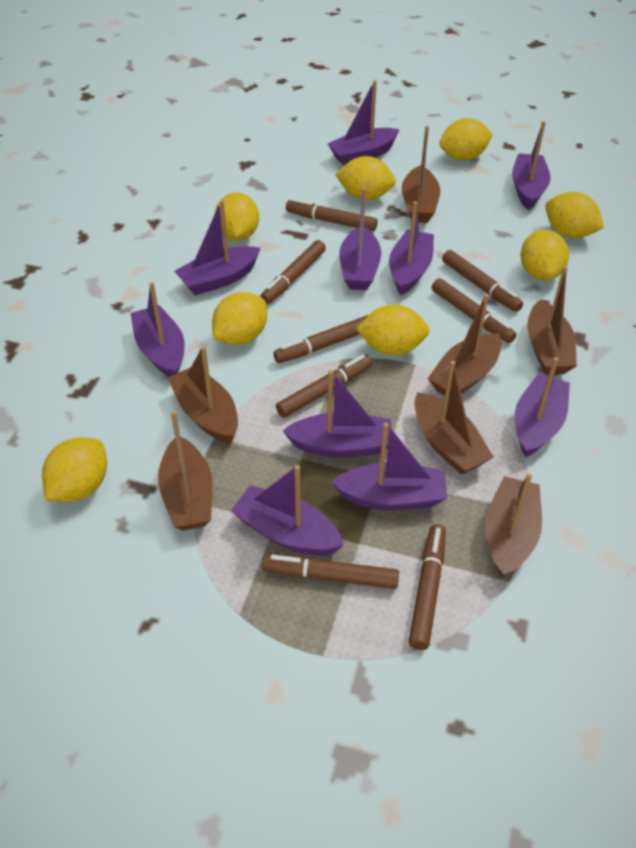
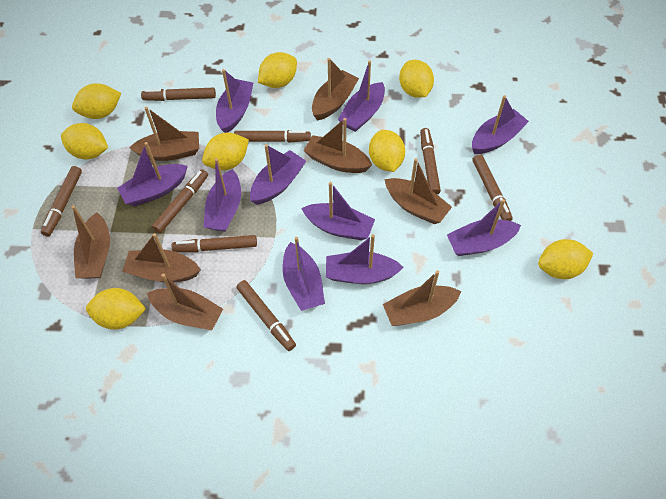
brown boat: 7 -> 8

